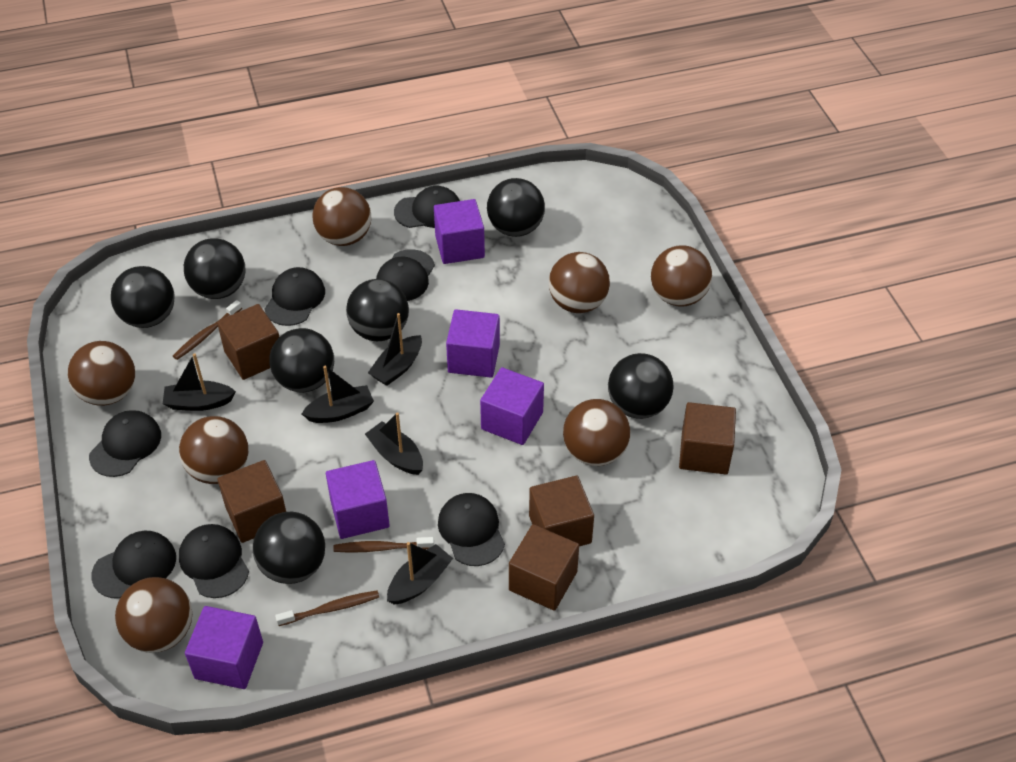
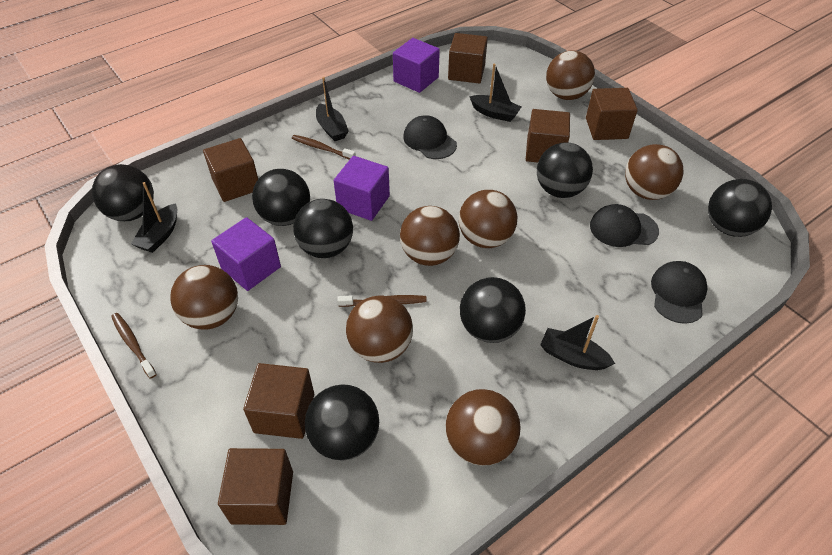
black boat: 5 -> 4
black cap: 7 -> 3
brown cube: 5 -> 6
purple cube: 5 -> 3

